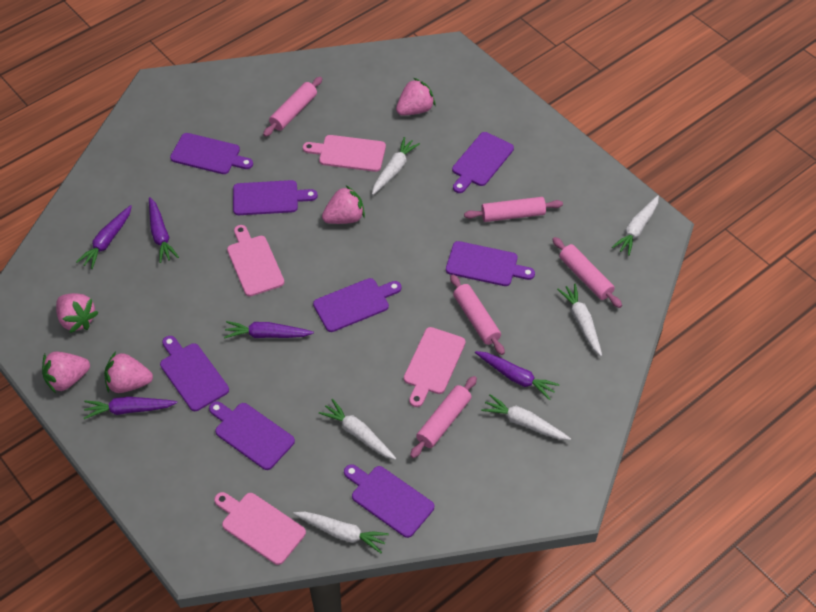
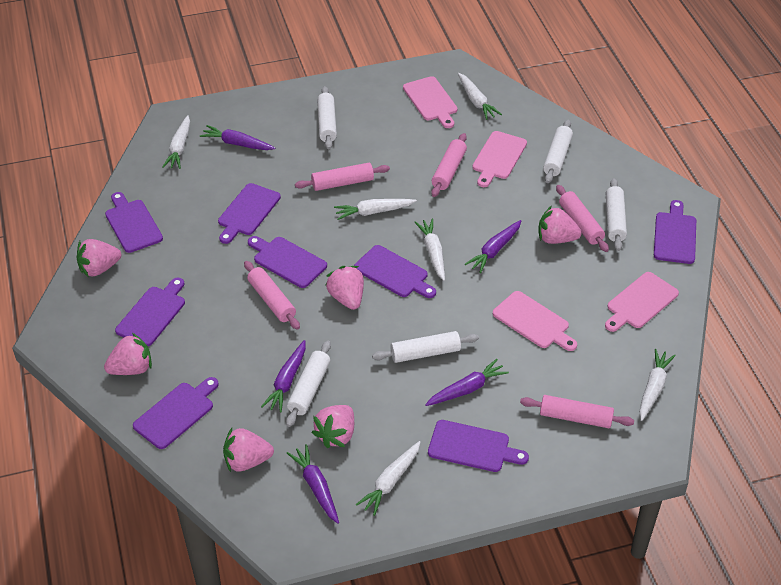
pink strawberry: 5 -> 6
white rolling pin: 0 -> 5

